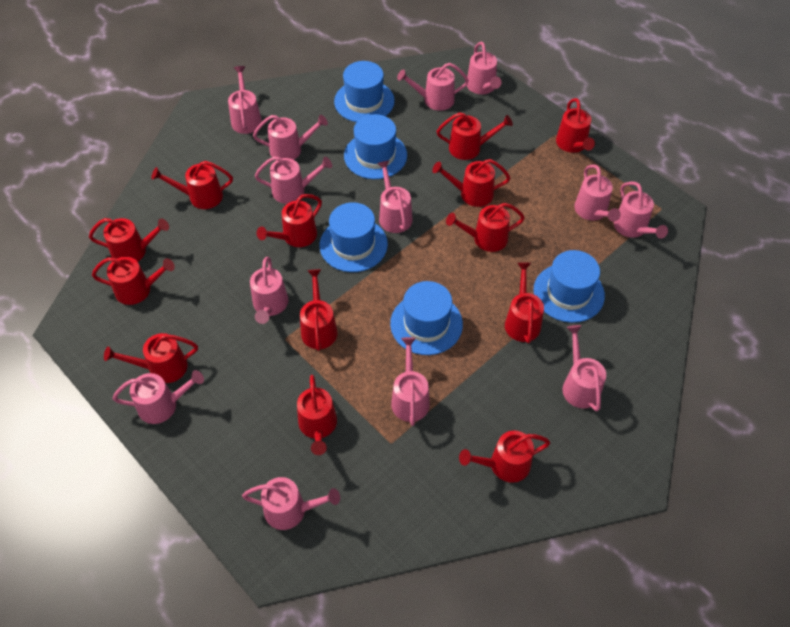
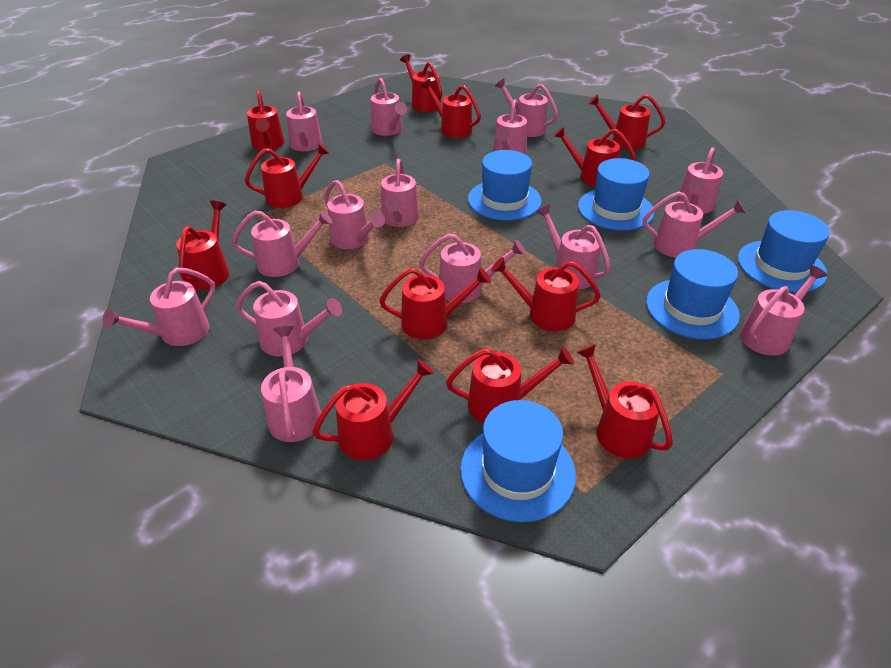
pink watering can: 13 -> 15
red watering can: 13 -> 12

